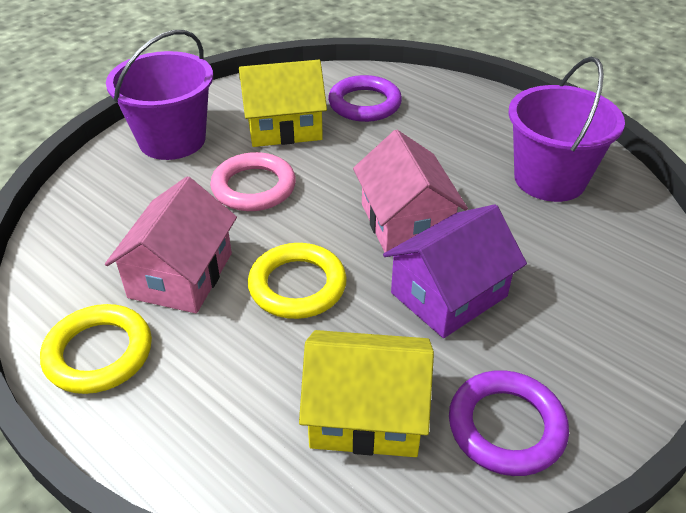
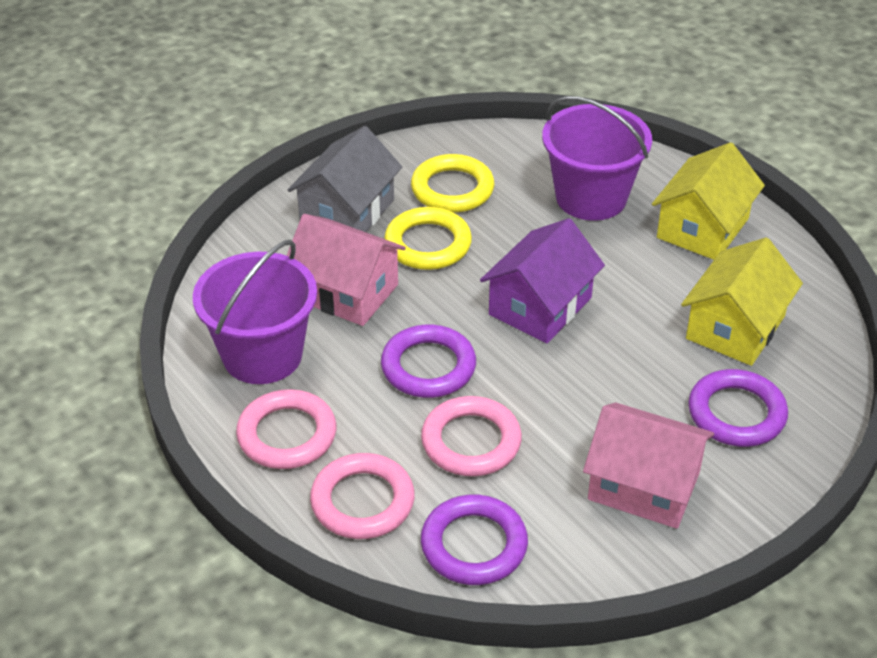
grey house: 0 -> 1
pink ring: 1 -> 3
purple ring: 2 -> 3

